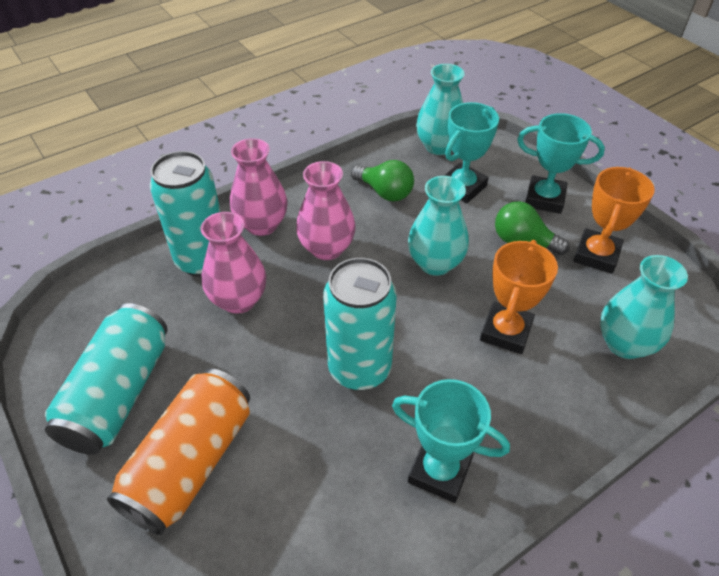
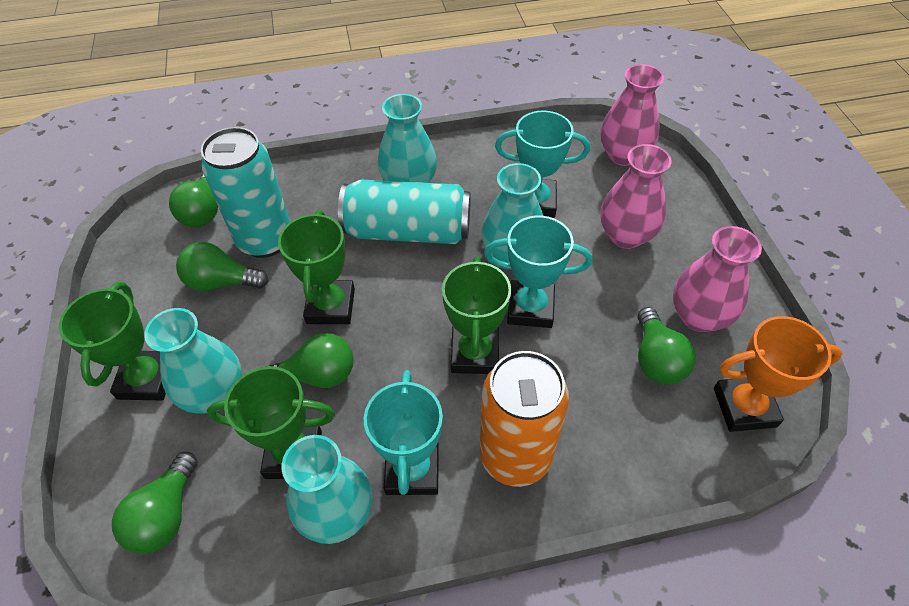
green light bulb: 2 -> 5
green trophy: 0 -> 4
orange trophy: 2 -> 1
turquoise can: 3 -> 2
turquoise vase: 3 -> 4

